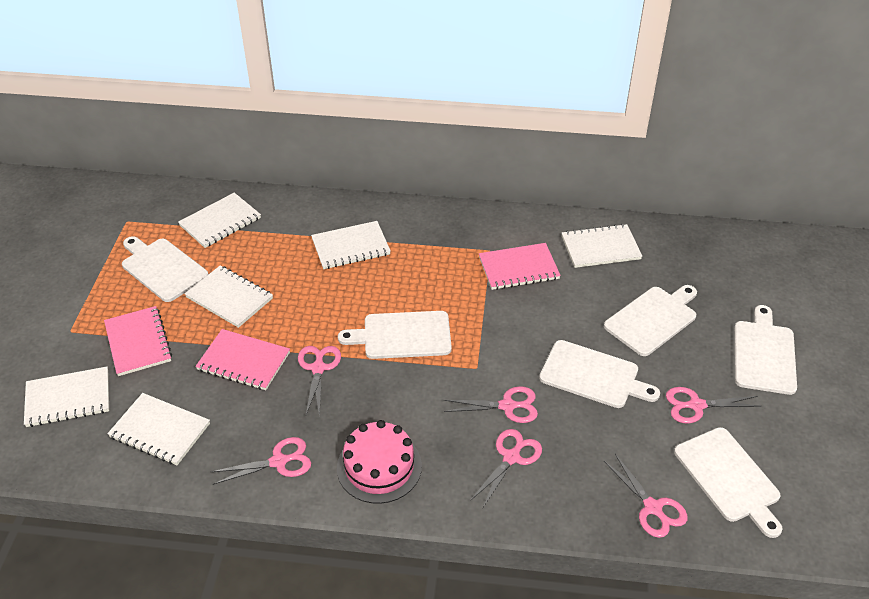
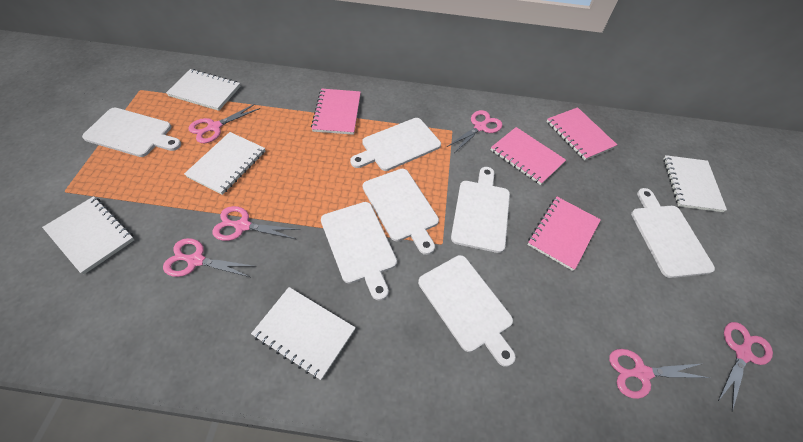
pink cake: 1 -> 0
pink notebook: 3 -> 4
white cutting board: 6 -> 7
white notebook: 6 -> 5

